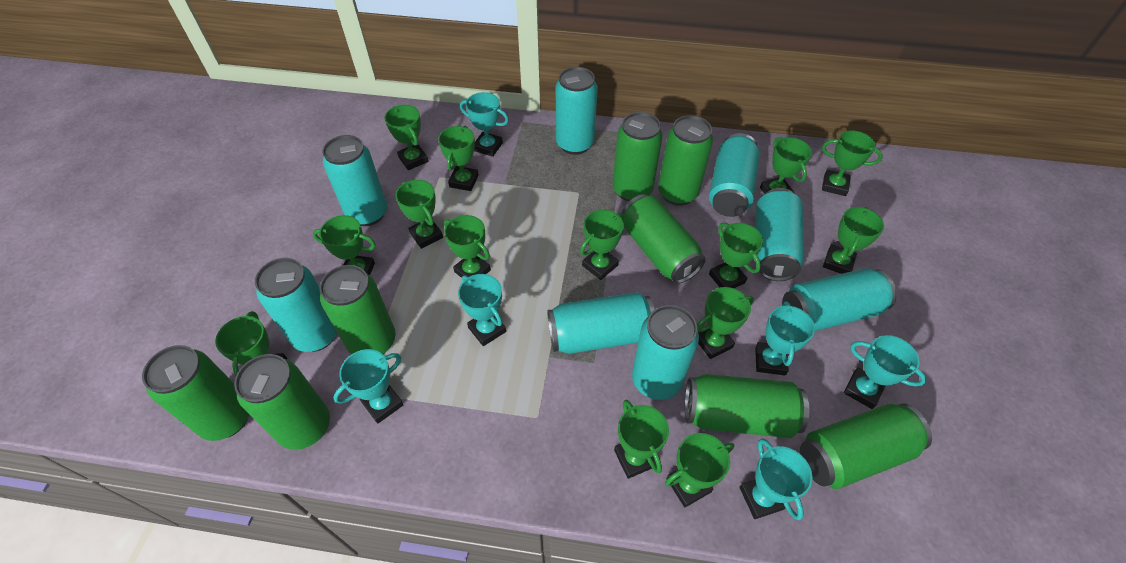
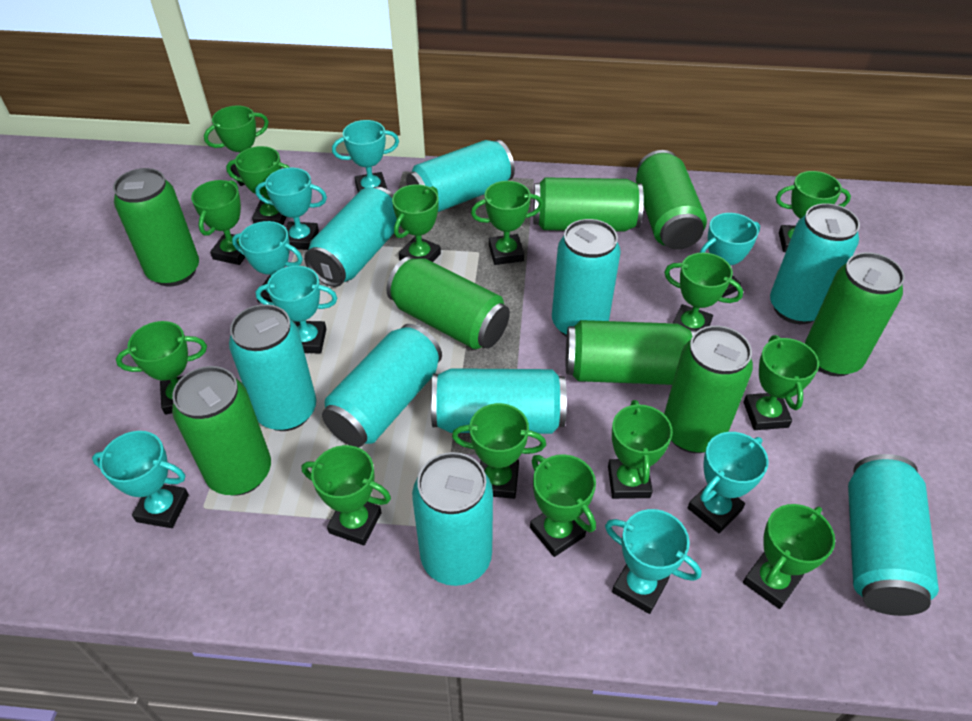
turquoise can: 8 -> 9
turquoise trophy: 6 -> 8

